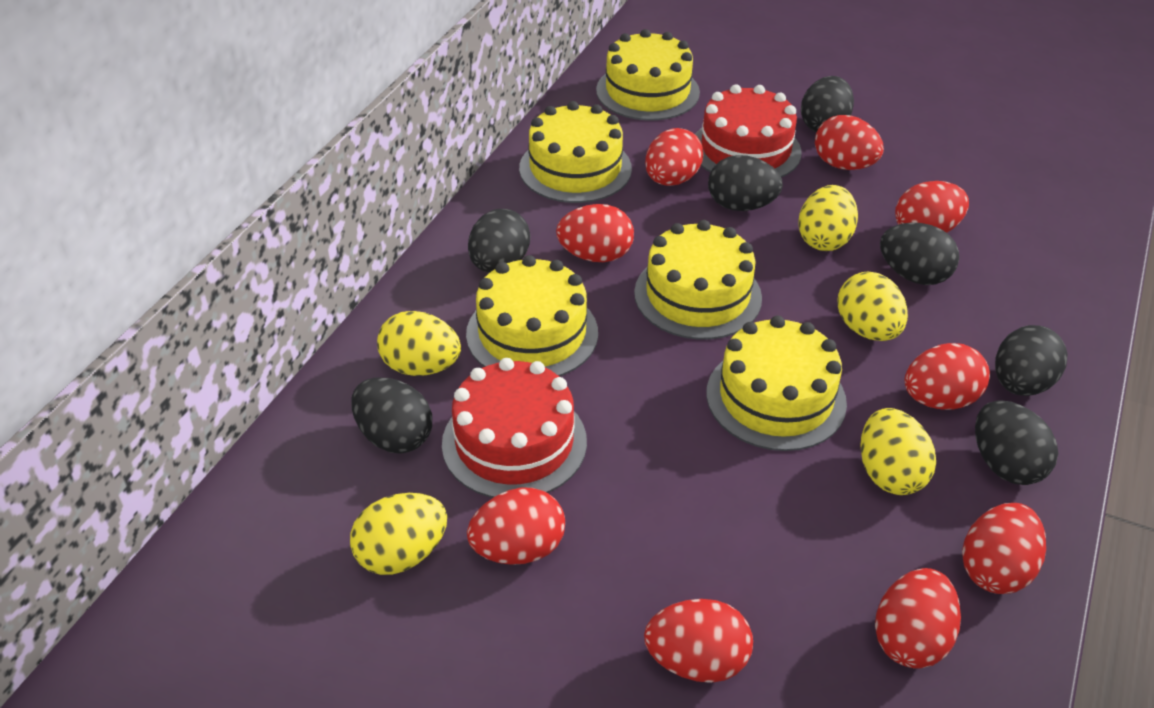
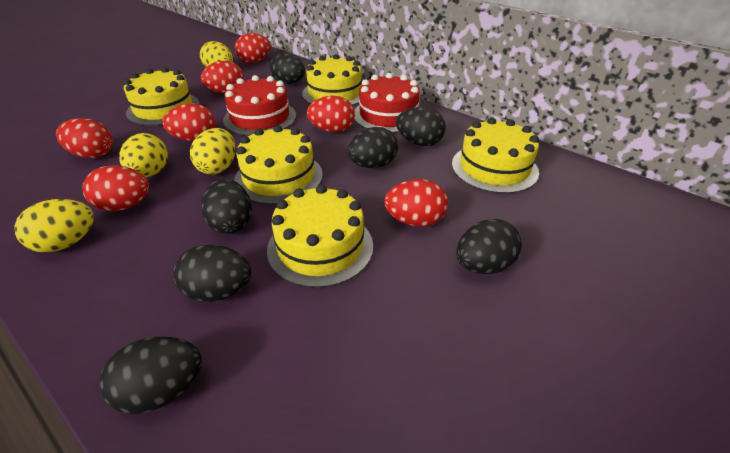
red egg: 9 -> 7
yellow egg: 5 -> 4

